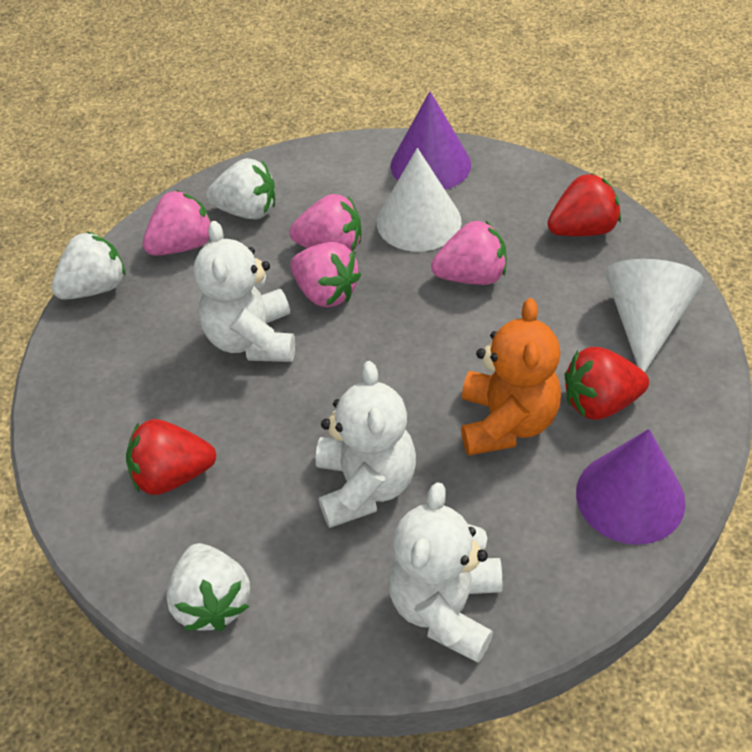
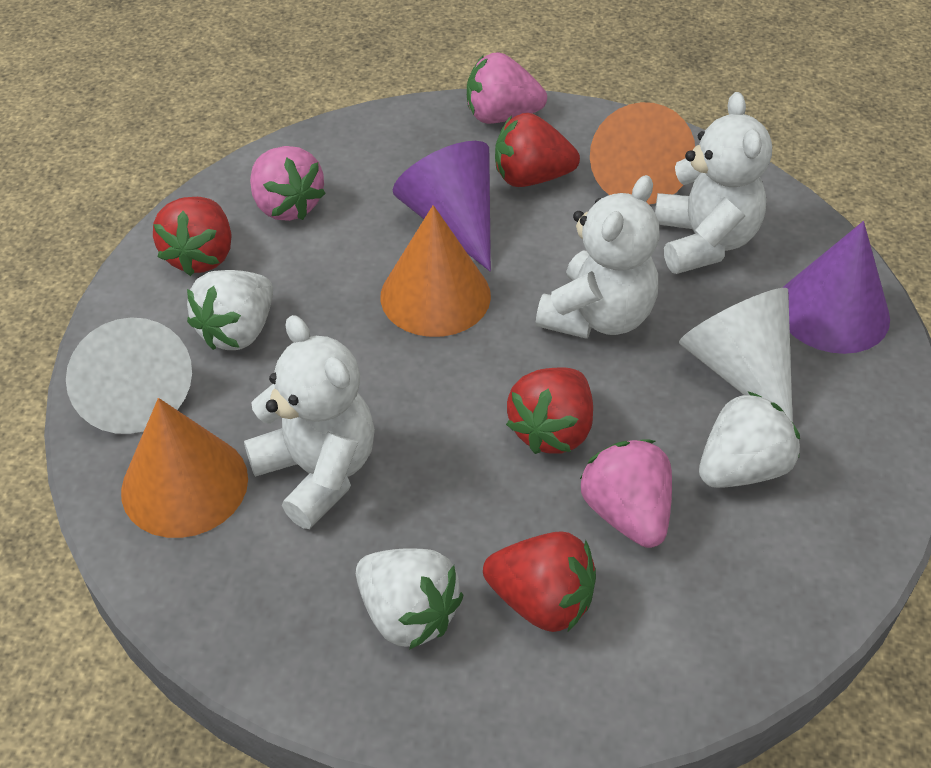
orange cone: 0 -> 3
orange teddy bear: 1 -> 0
pink strawberry: 4 -> 3
red strawberry: 3 -> 4

